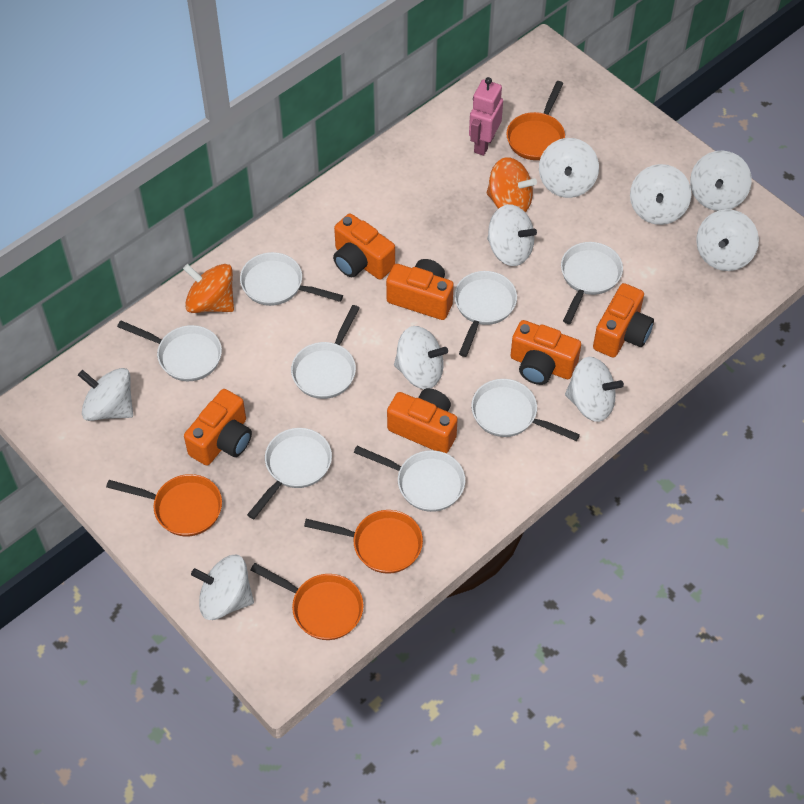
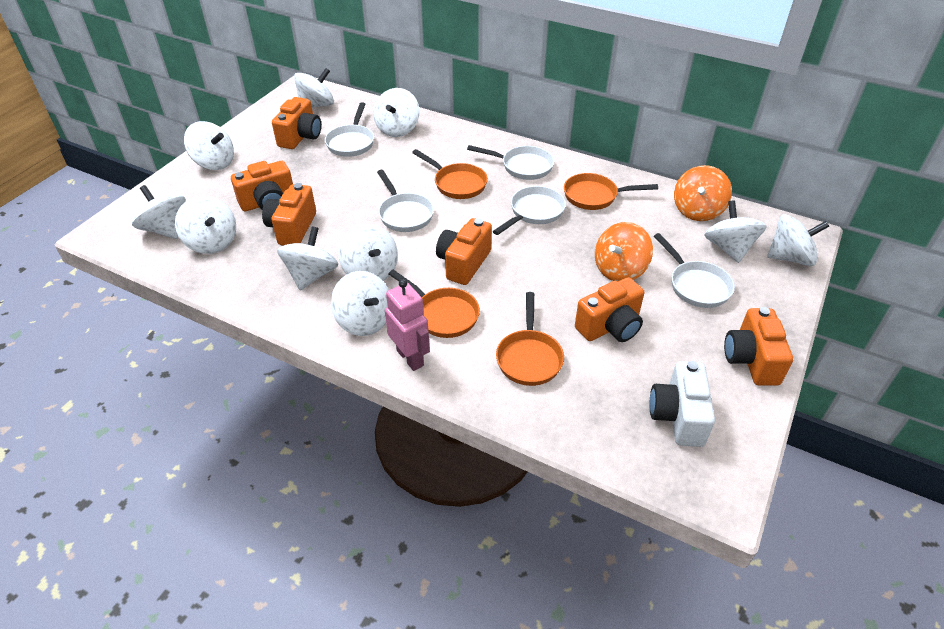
white camera: 0 -> 1
white pan: 8 -> 5
white spinning top: 9 -> 10

